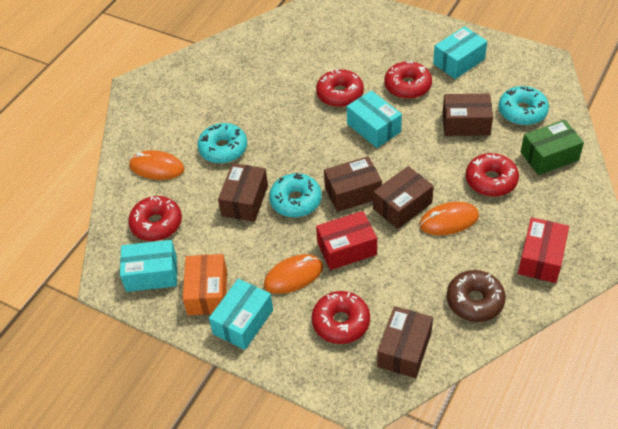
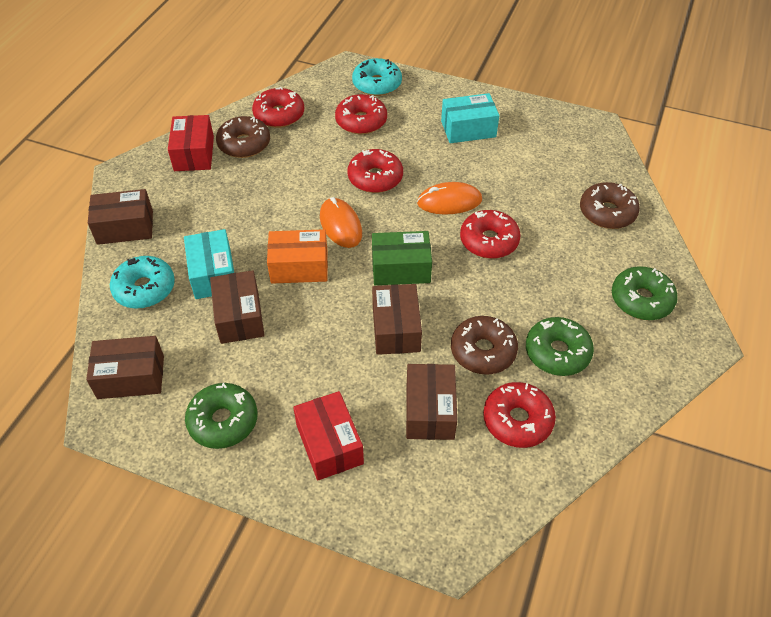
brown donut: 1 -> 3
green donut: 0 -> 3
orange mouse: 3 -> 2
turquoise box: 4 -> 2
turquoise donut: 3 -> 2

